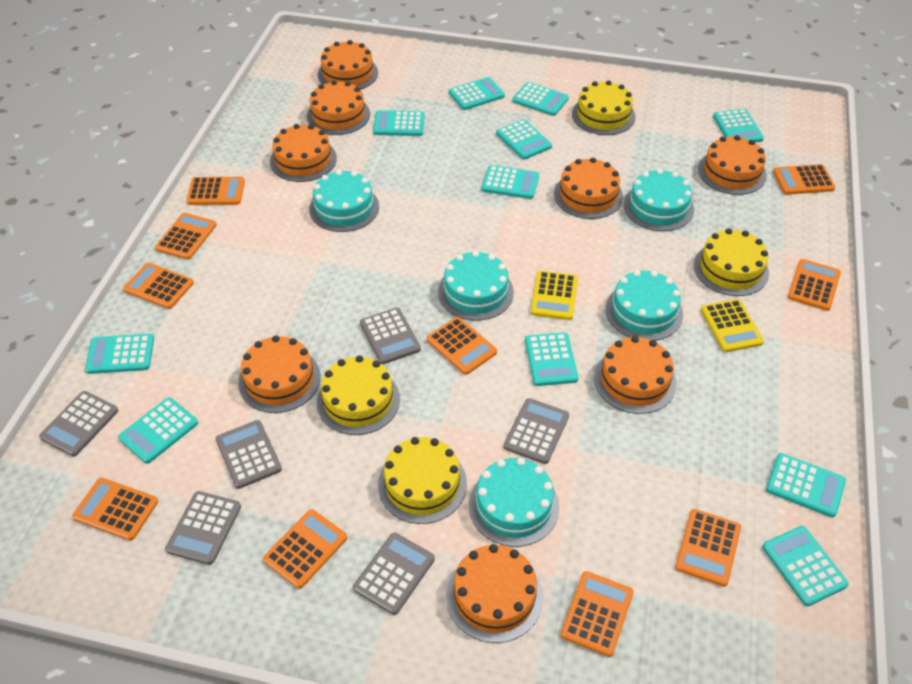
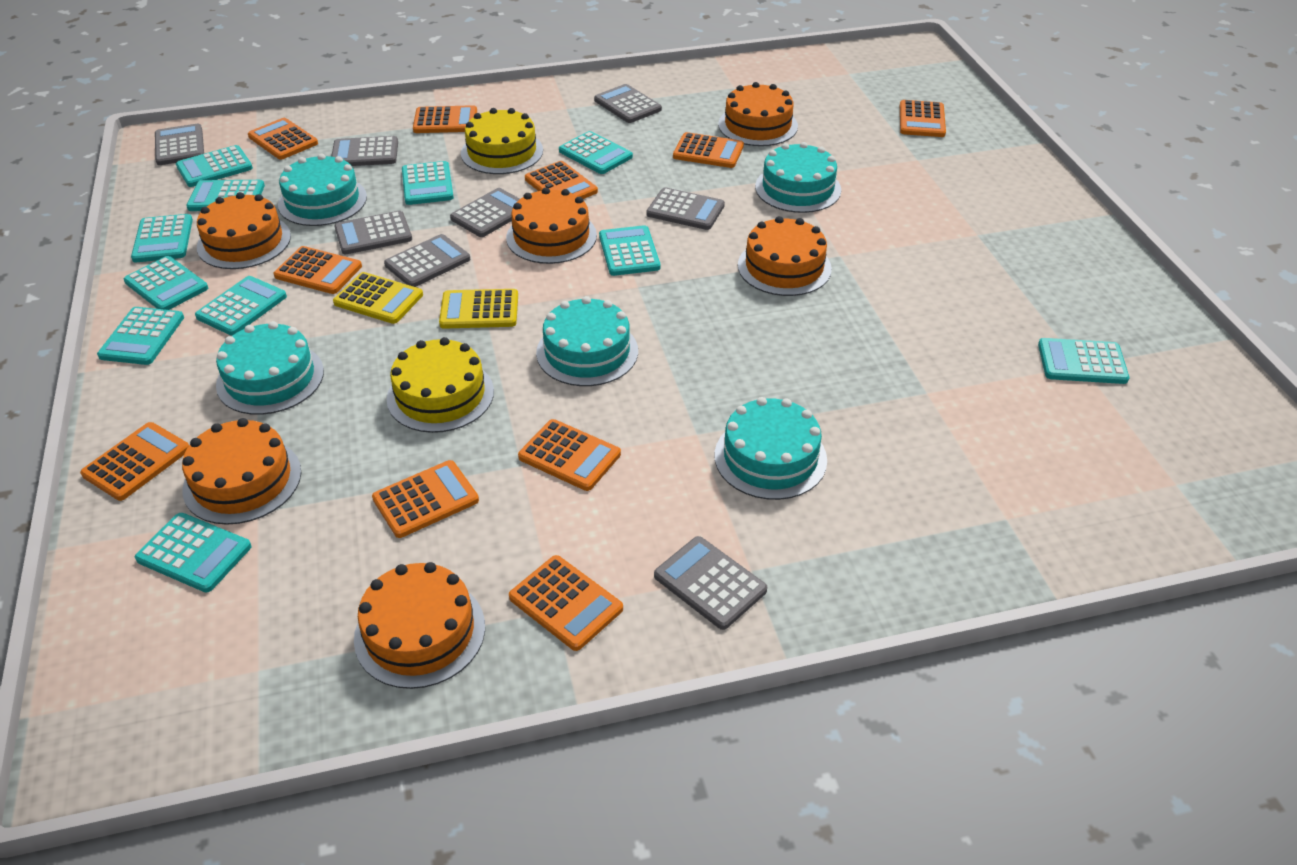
grey calculator: 6 -> 8
orange cake: 8 -> 6
yellow cake: 4 -> 2

